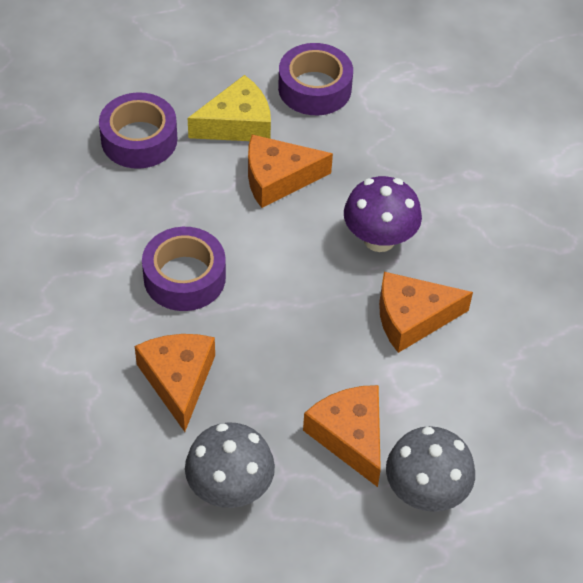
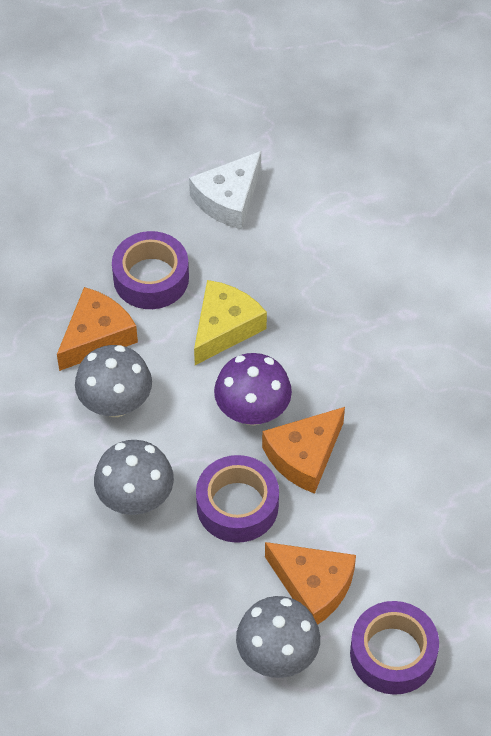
grey mushroom: 2 -> 3
orange cheese: 4 -> 3
white cheese: 0 -> 1

